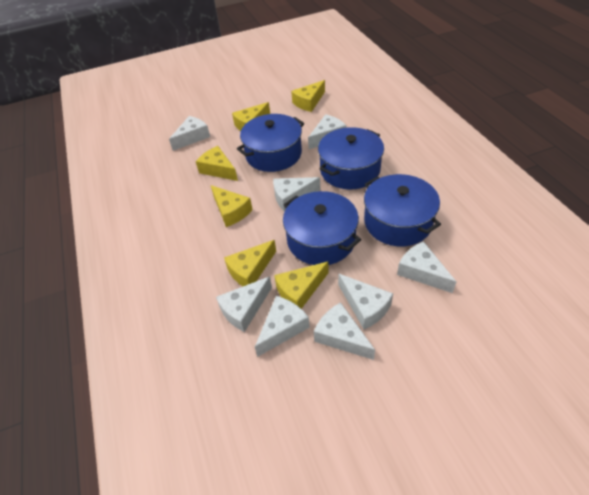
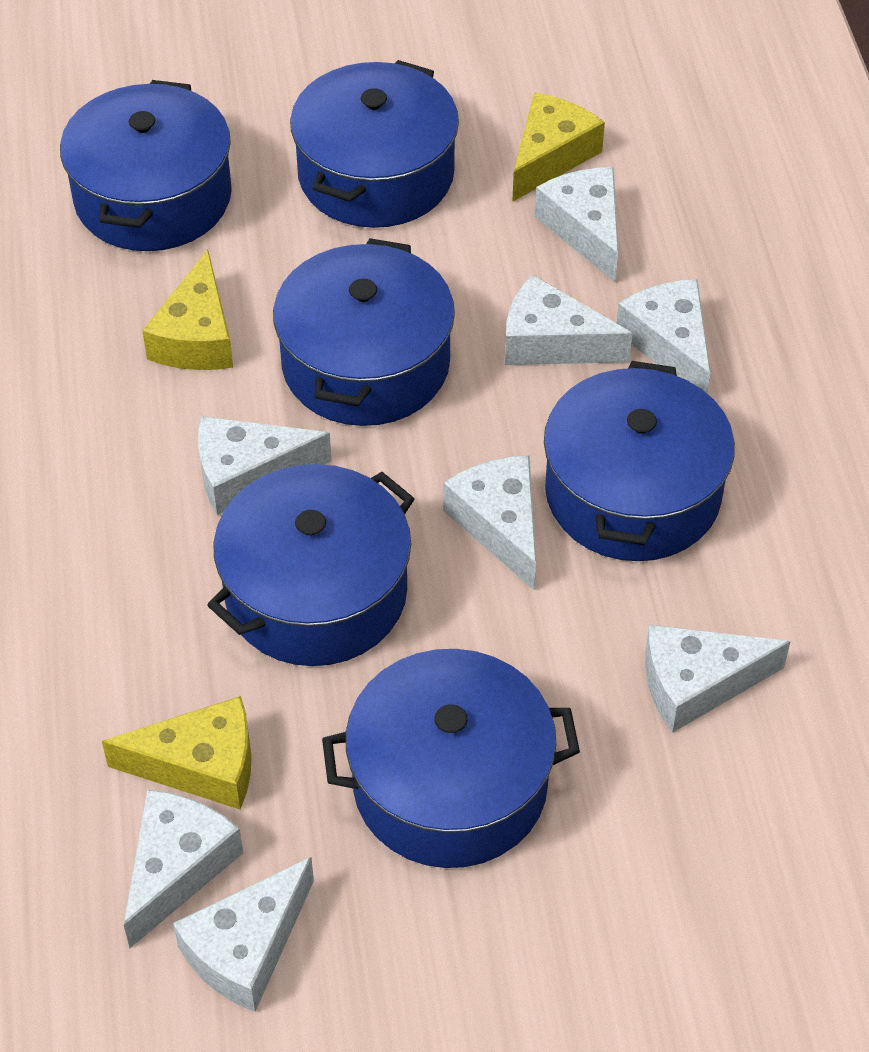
blue pot: 4 -> 6
yellow cheese: 6 -> 3

